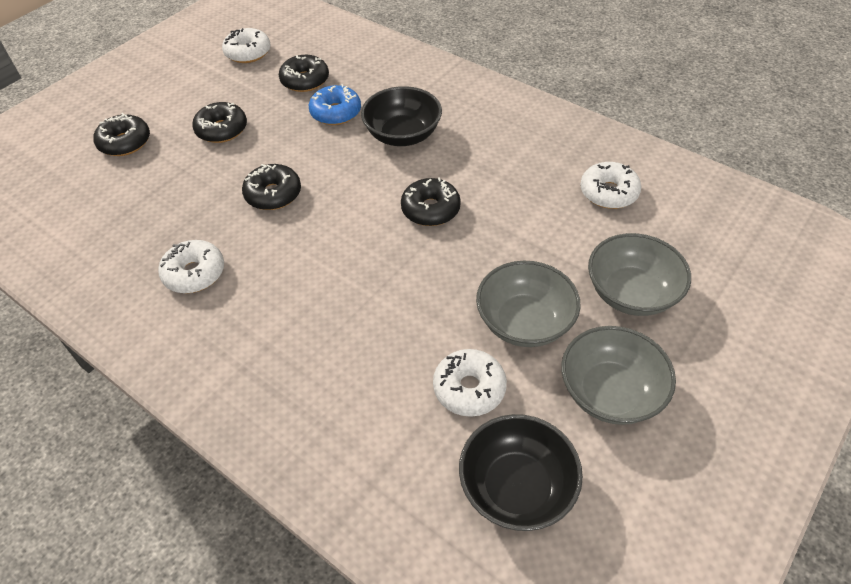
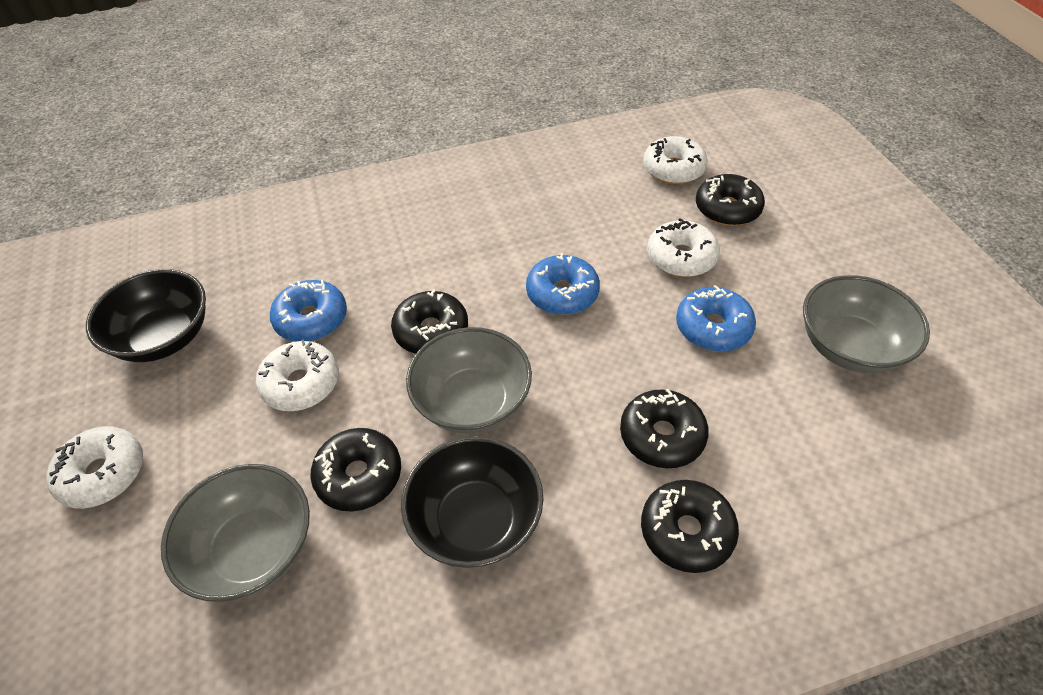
blue donut: 1 -> 3

